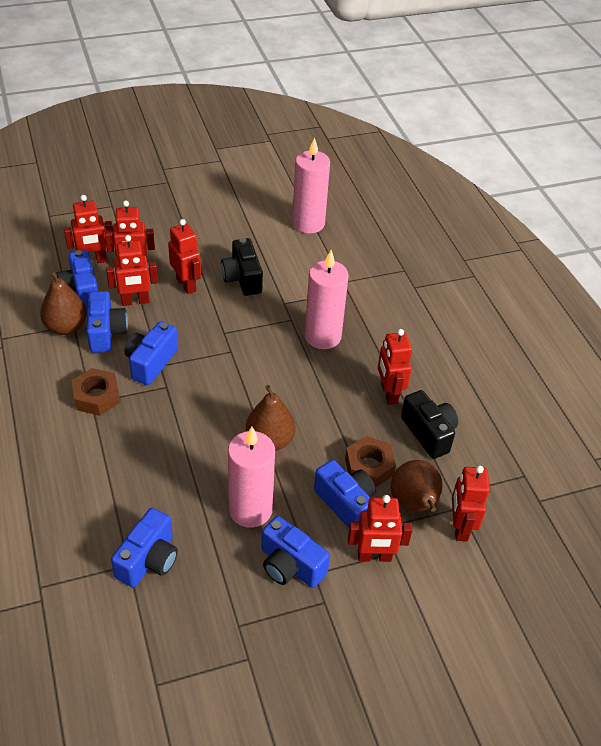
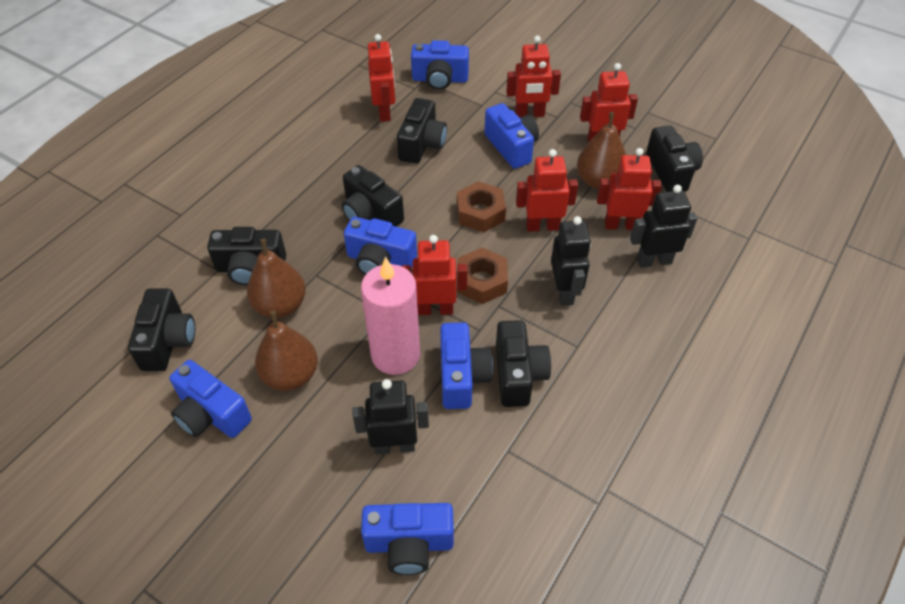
black camera: 2 -> 6
black robot: 0 -> 3
pink candle: 3 -> 1
red robot: 7 -> 6

